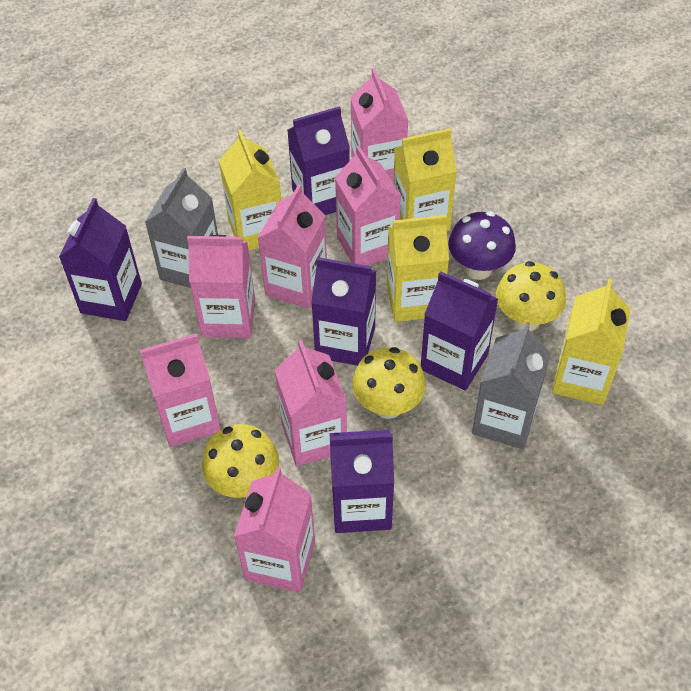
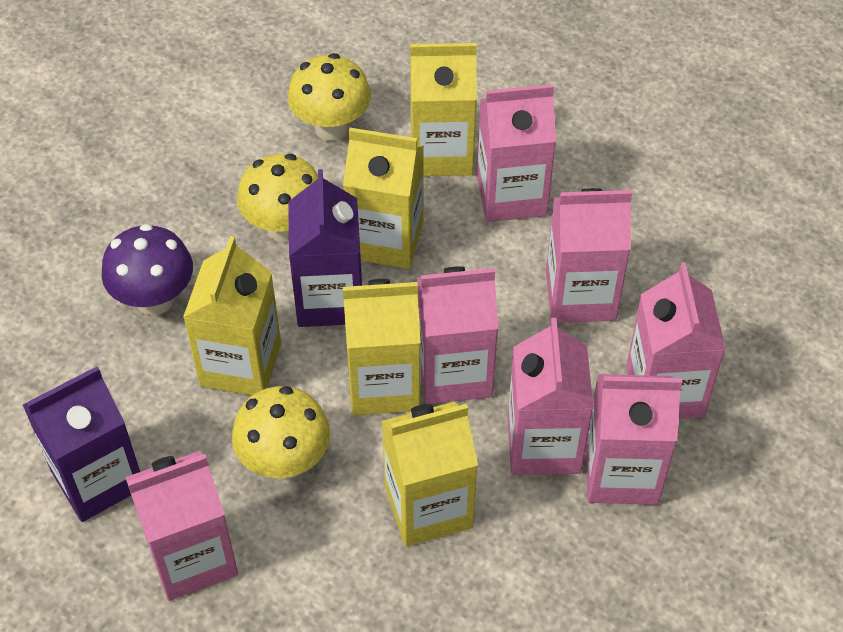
grey carton: 2 -> 0
purple carton: 5 -> 2
yellow carton: 4 -> 5

